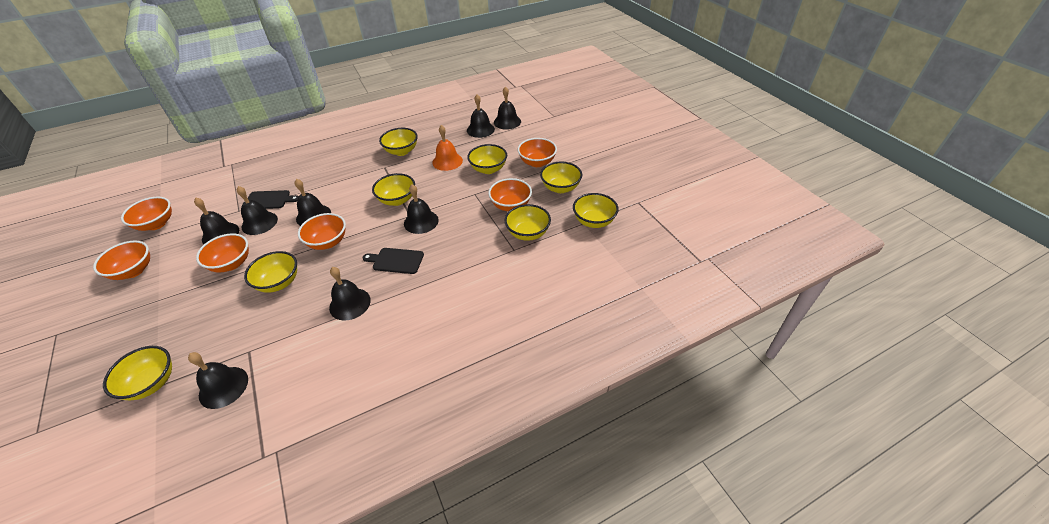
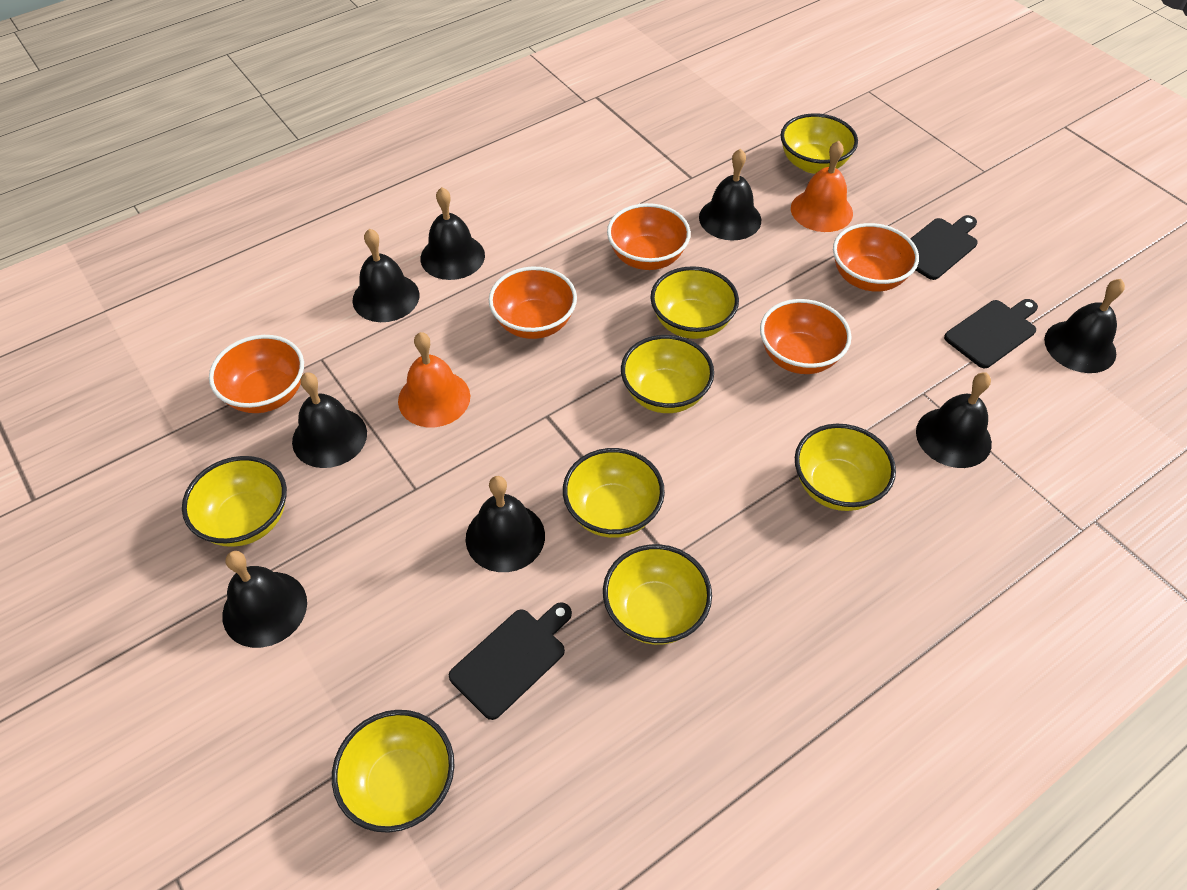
black cutting board: 2 -> 3
orange bell: 1 -> 2
orange bowl: 6 -> 5

